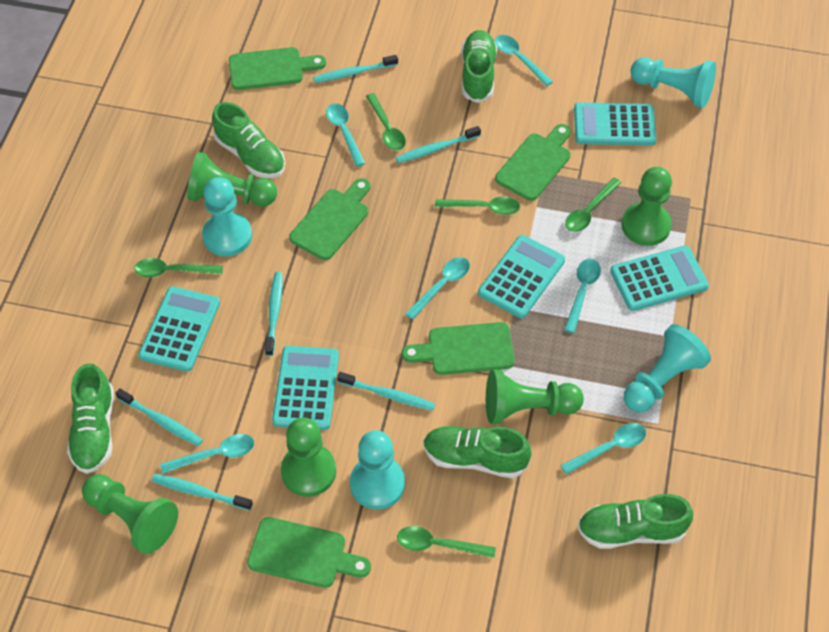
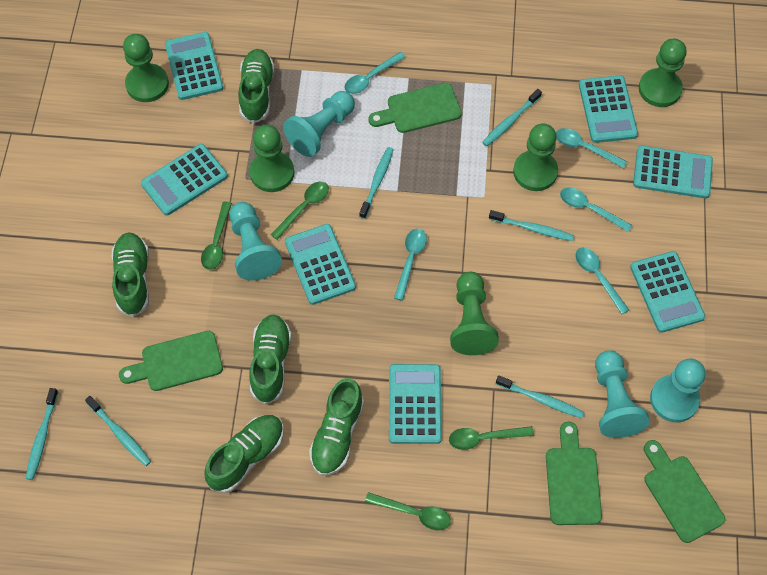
green cutting board: 5 -> 4
green spoon: 5 -> 4
turquoise calculator: 5 -> 7
turquoise spoon: 6 -> 5

